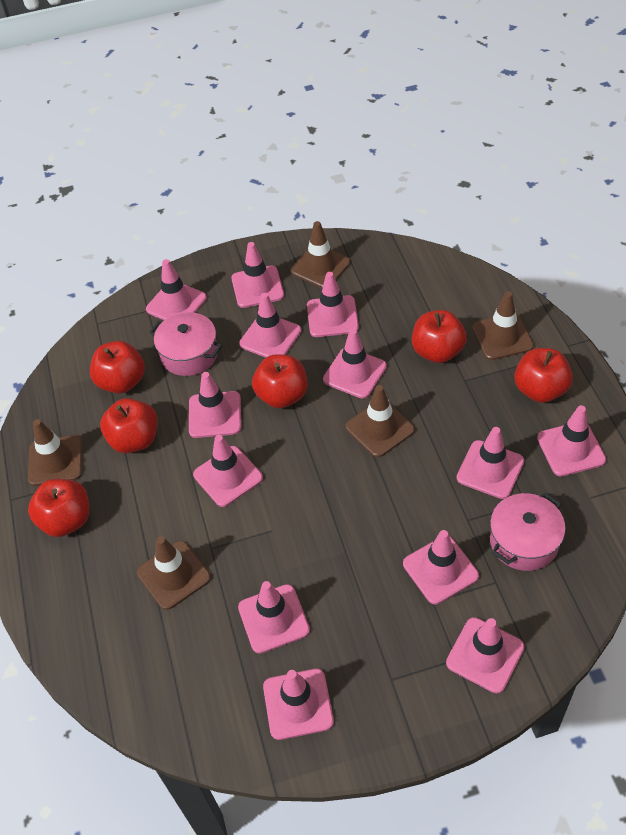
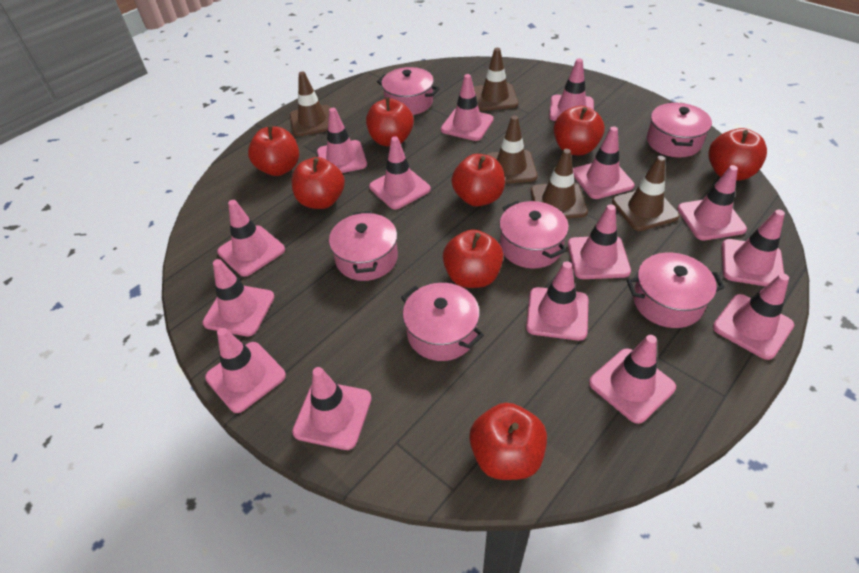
pink pot: 2 -> 6
pink traffic cone: 13 -> 15
red apple: 6 -> 8

